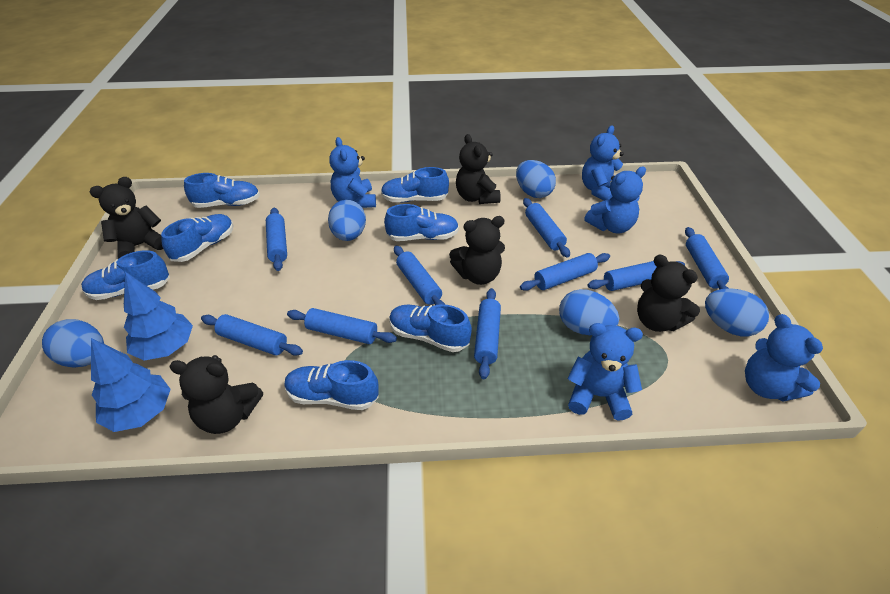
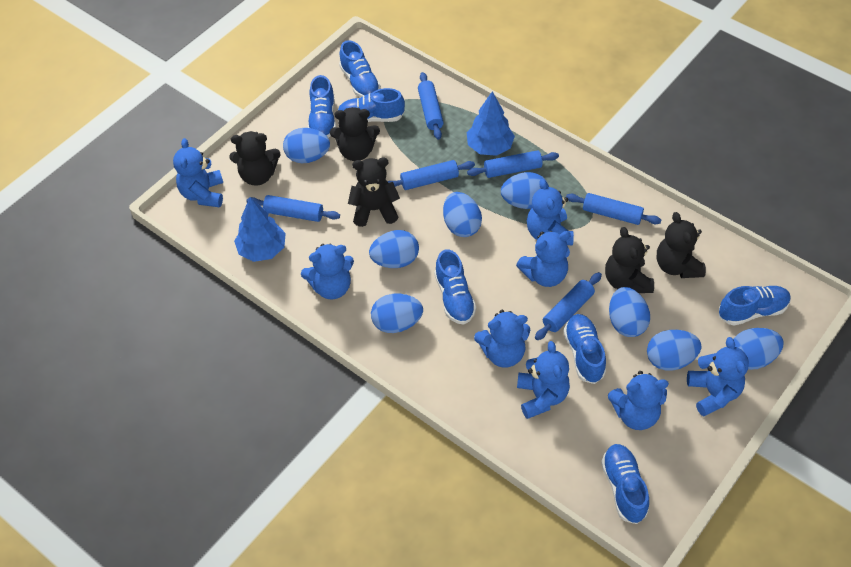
blue egg: 5 -> 8
blue rolling pin: 9 -> 6
blue teddy bear: 5 -> 8

